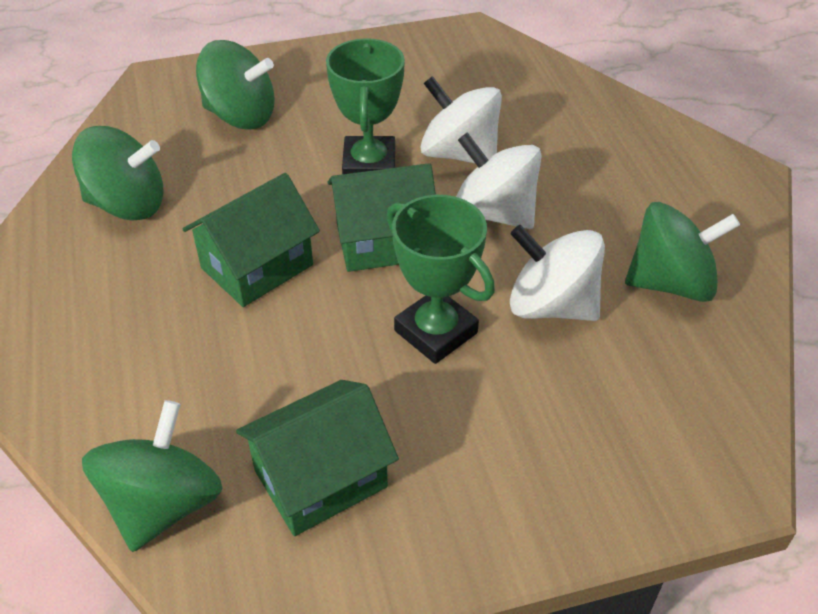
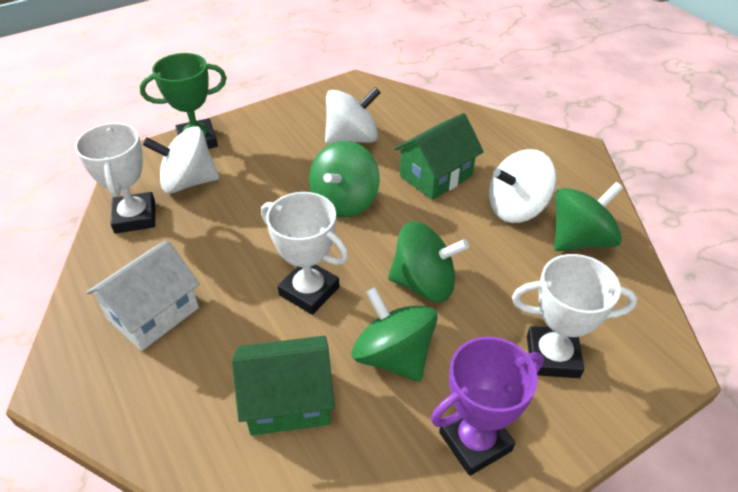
green house: 3 -> 2
green trophy: 2 -> 1
purple trophy: 0 -> 1
white house: 0 -> 1
white trophy: 0 -> 3

